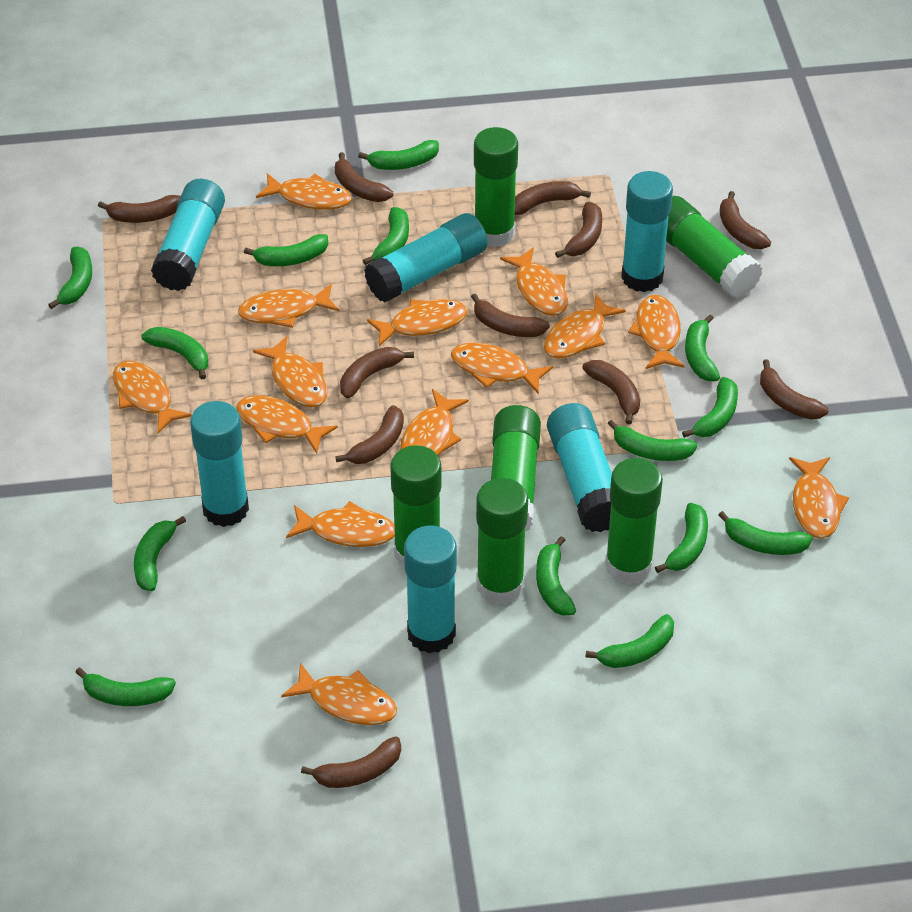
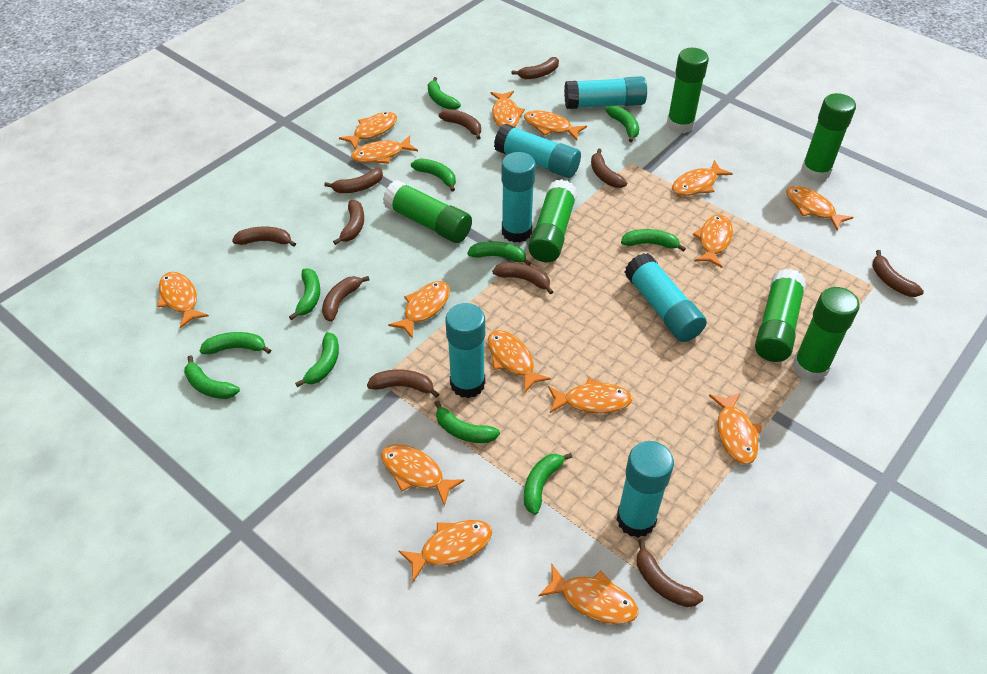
green banana: 14 -> 11
orange fish: 14 -> 15

